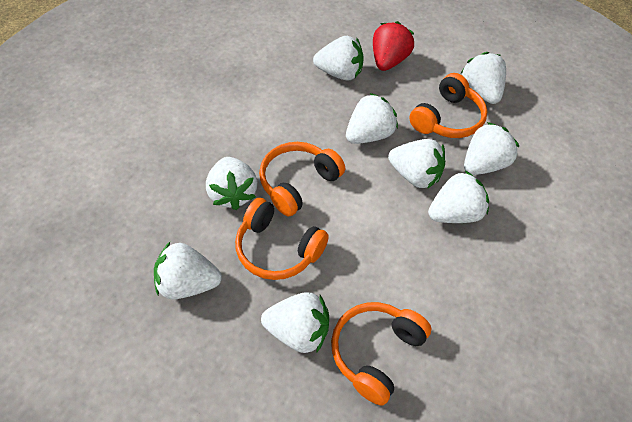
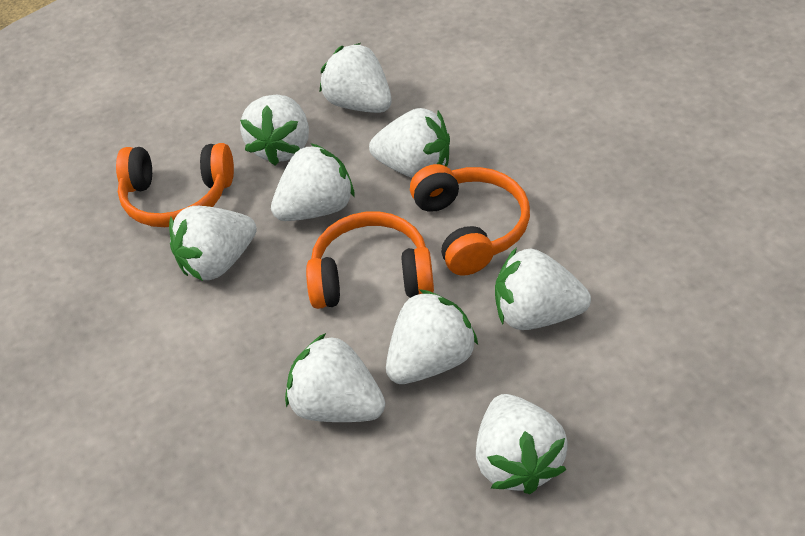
orange headphones: 4 -> 3
red strawberry: 1 -> 0

